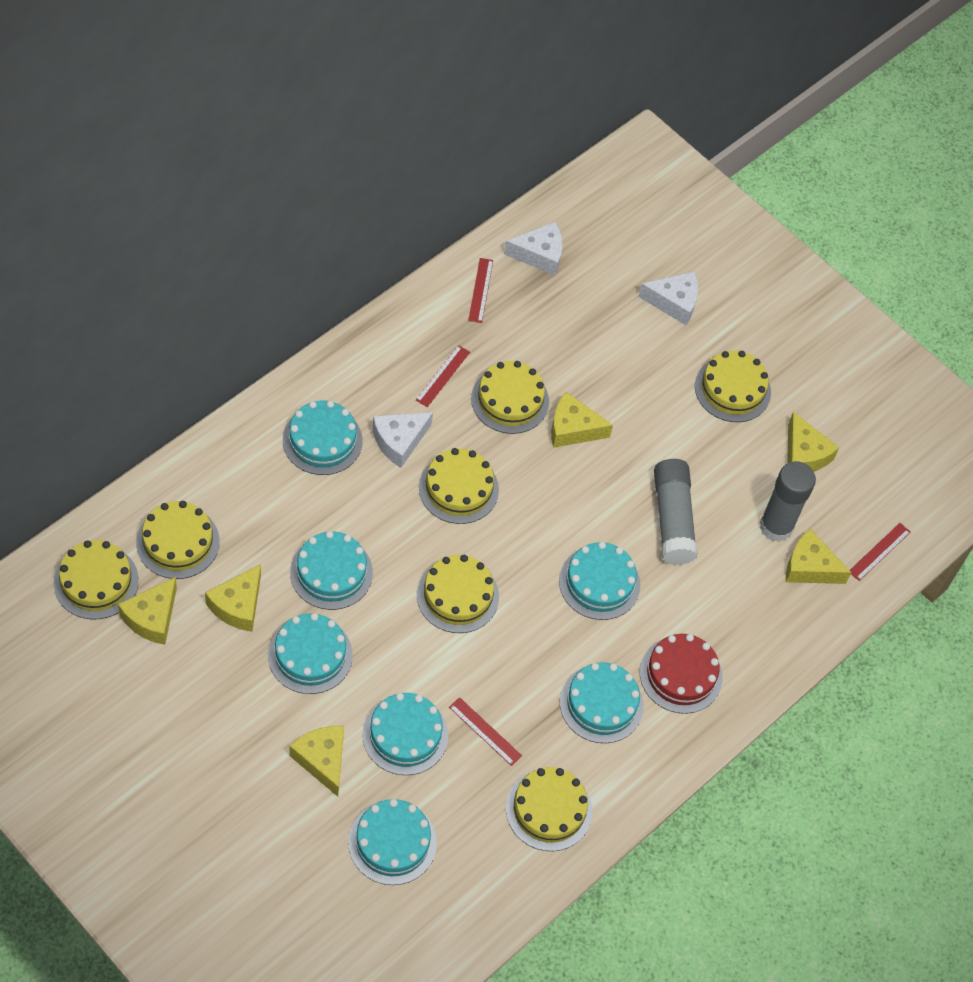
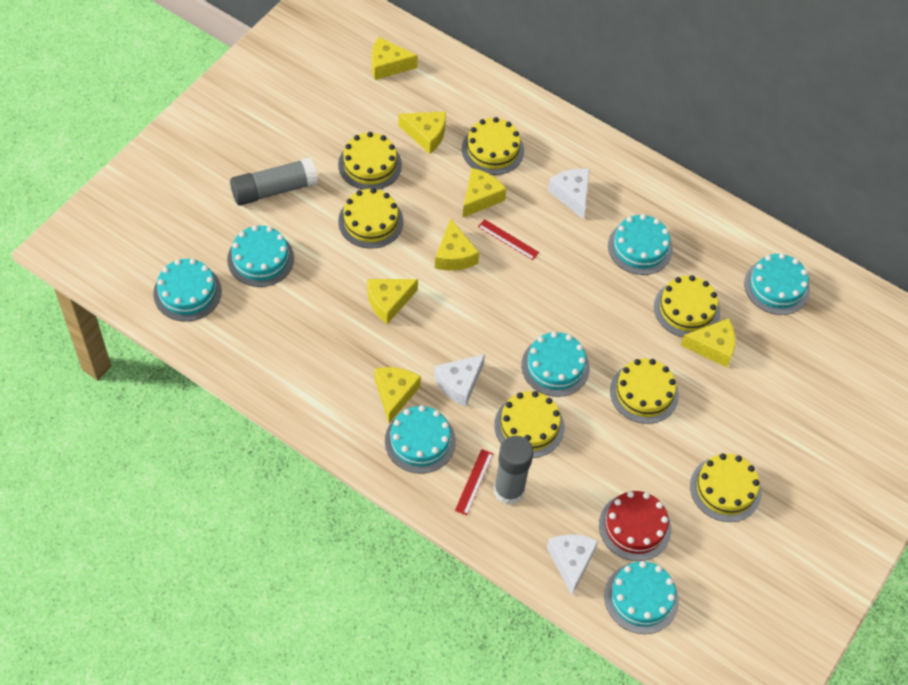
red ruler: 4 -> 2
yellow cheese: 6 -> 7

